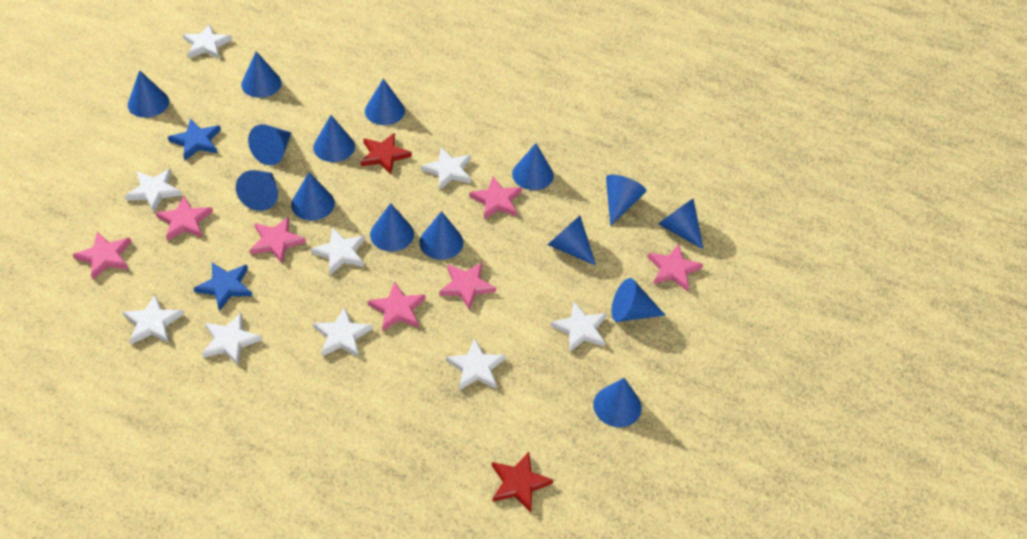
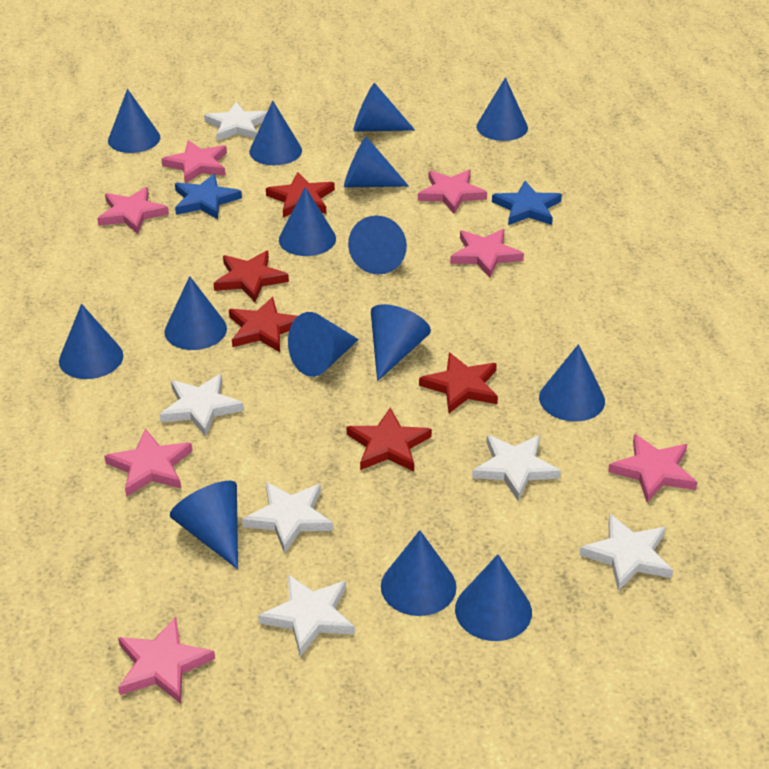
red star: 2 -> 5
white star: 9 -> 6

